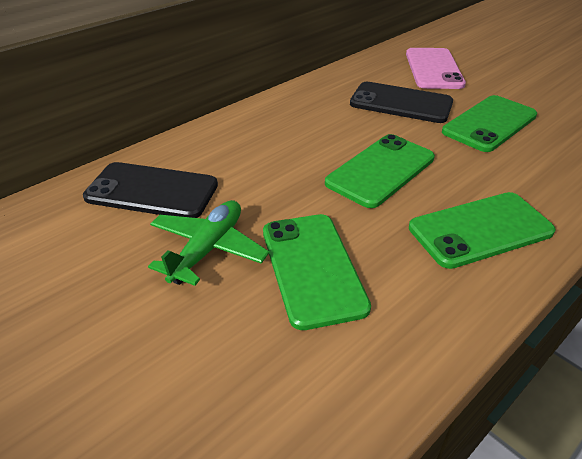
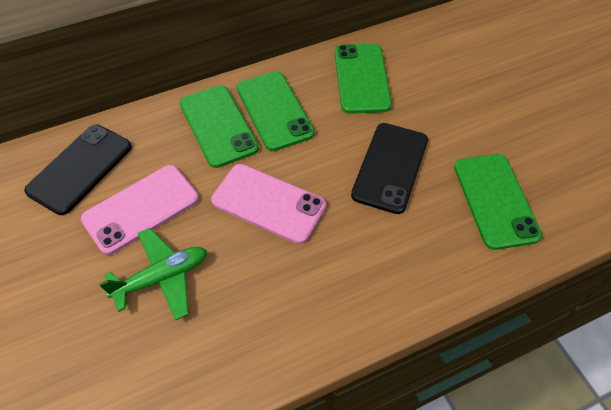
pink phone: 1 -> 2

